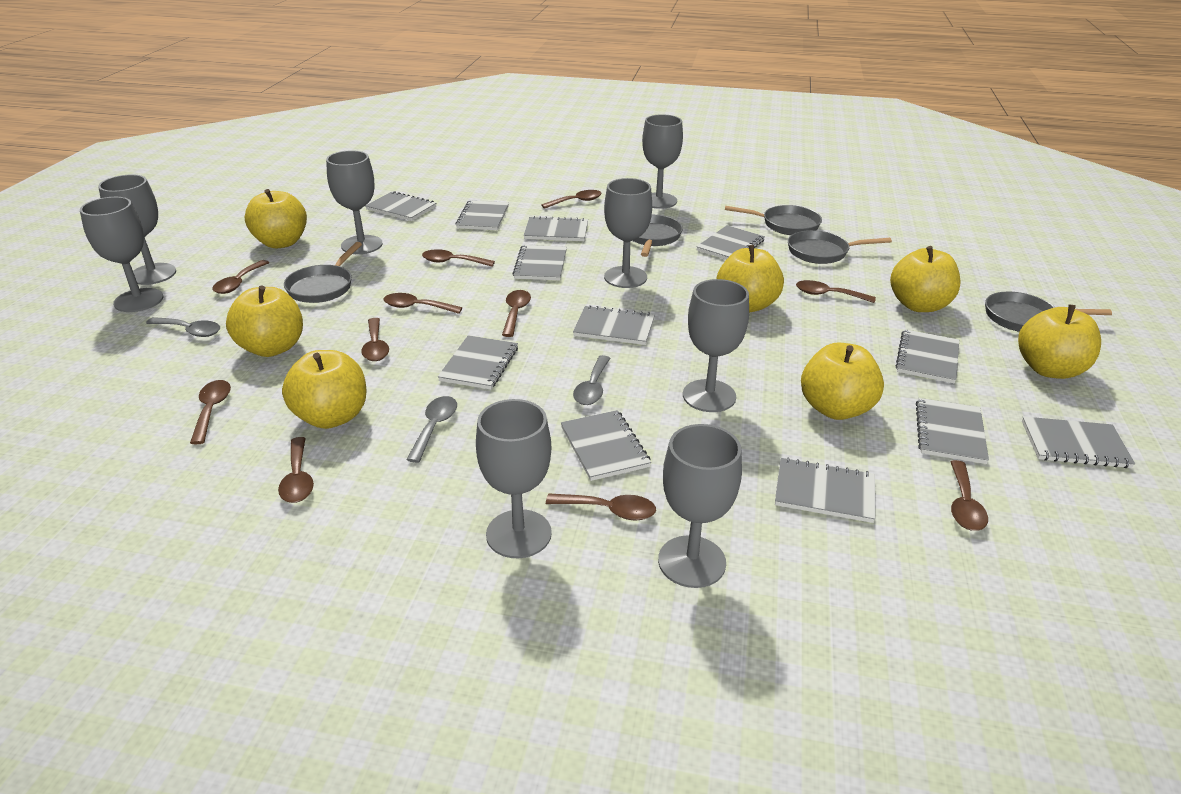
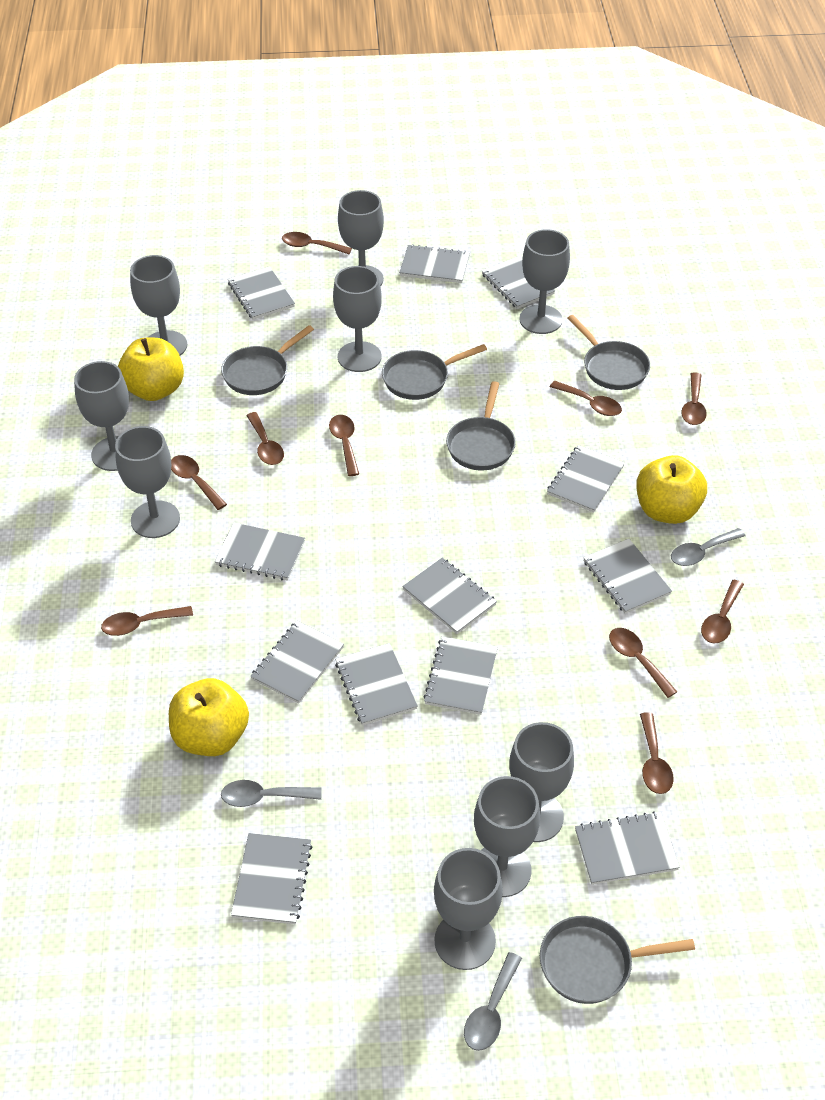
brown spoon: 11 -> 10
grey goblet: 8 -> 9
yellow apple: 7 -> 3

